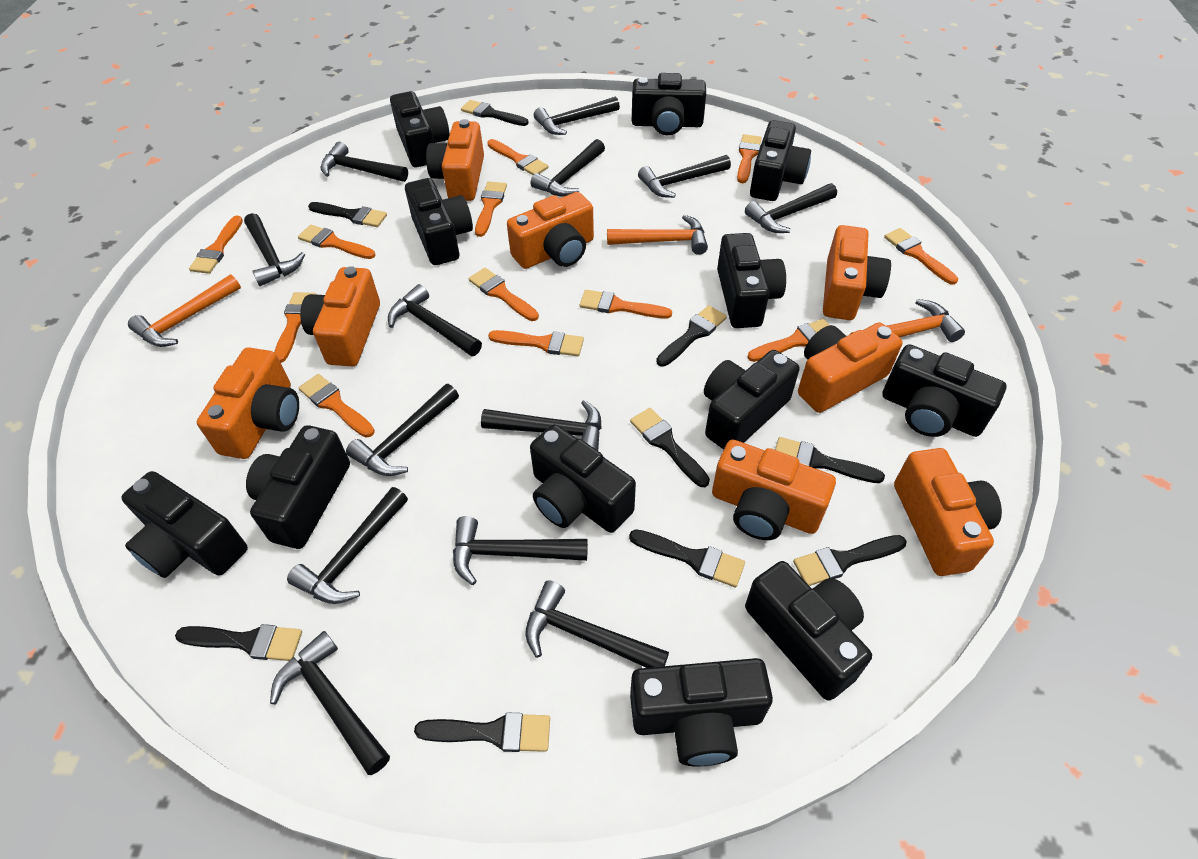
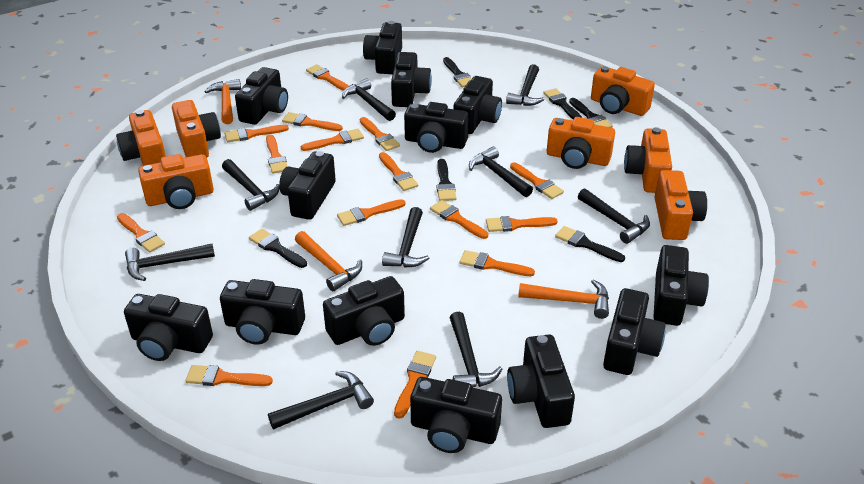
black brush: 9 -> 6
black camera: 12 -> 13
black hammer: 13 -> 9
orange brush: 12 -> 15
orange camera: 8 -> 7

